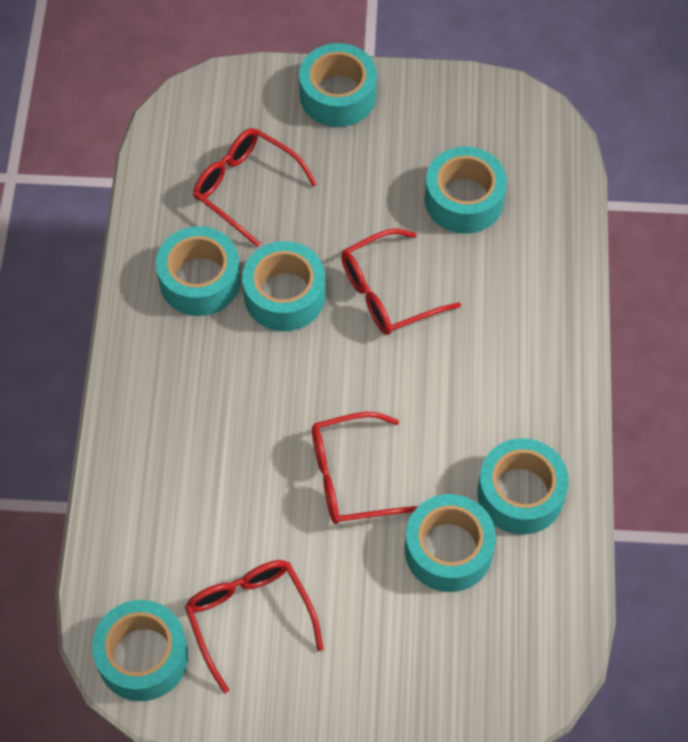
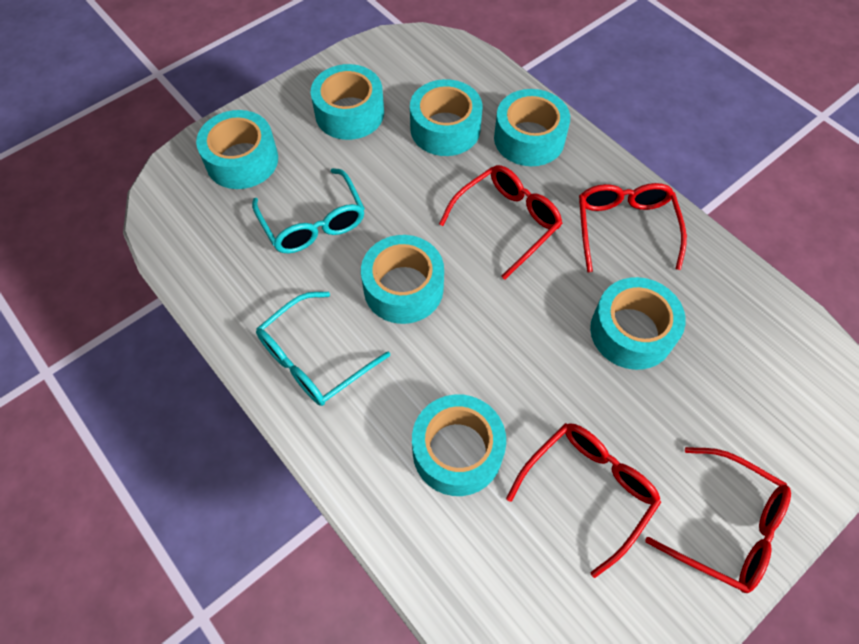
turquoise glasses: 0 -> 2

